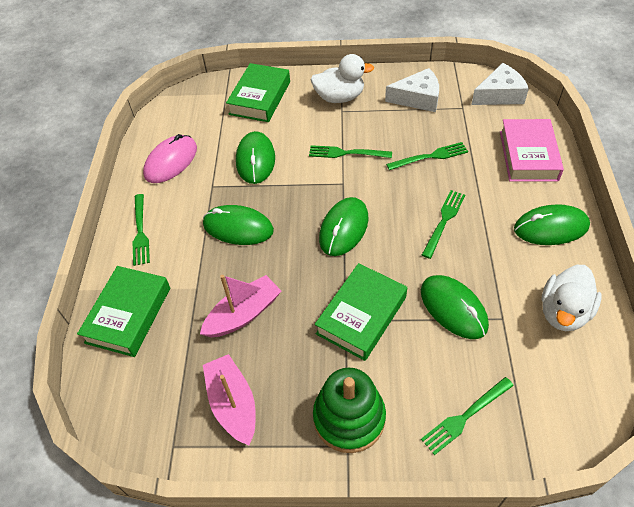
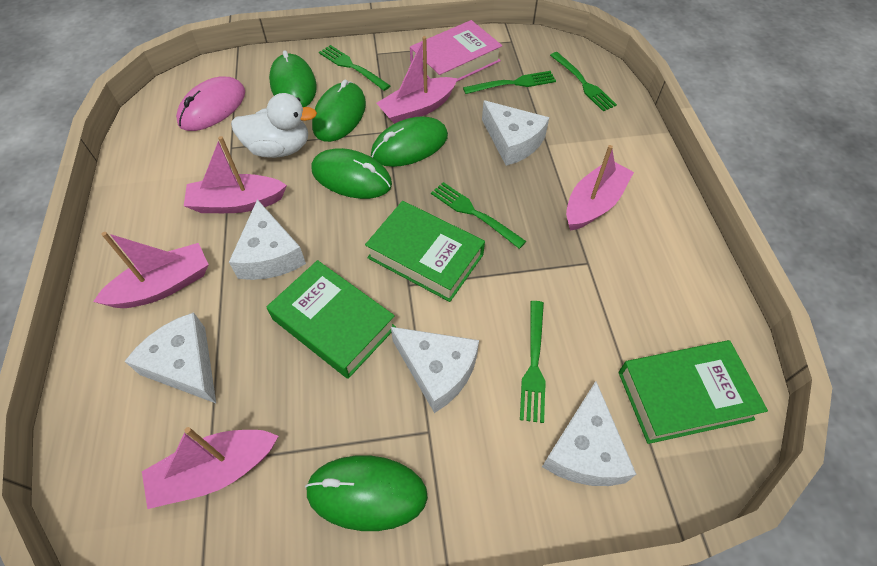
green stacking toy: 1 -> 0
pink boat: 2 -> 5
white cheese: 2 -> 5
white duck: 2 -> 1

